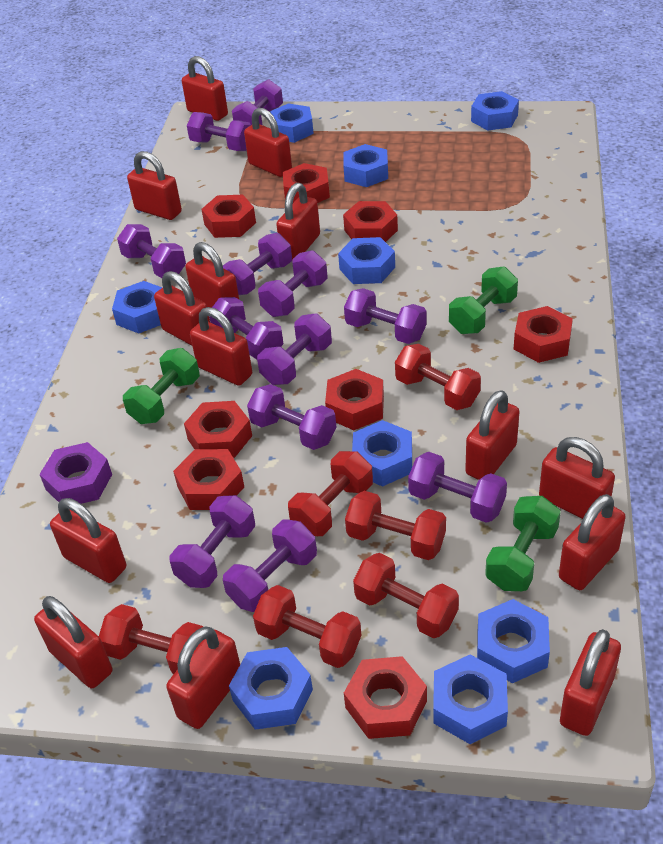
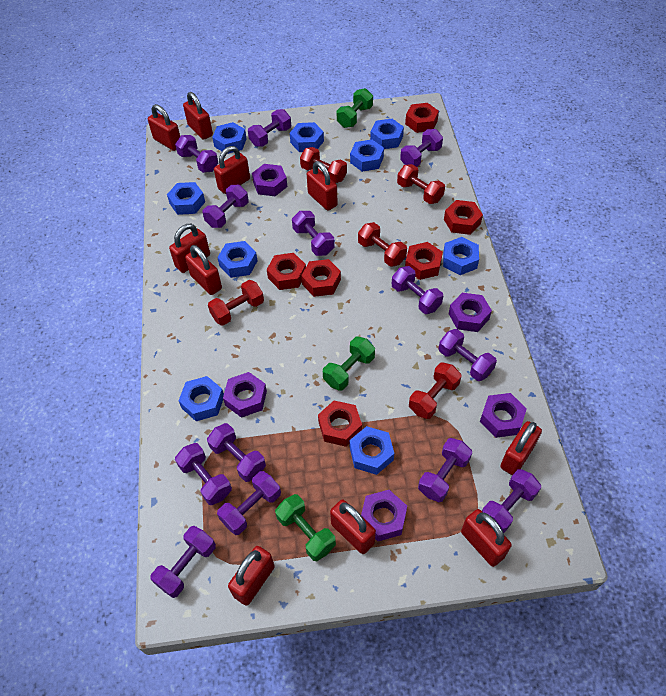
purple dumbbell: 12 -> 13
purple nut: 1 -> 5
red dumbbell: 6 -> 5
red nut: 8 -> 6
red padlock: 14 -> 10

